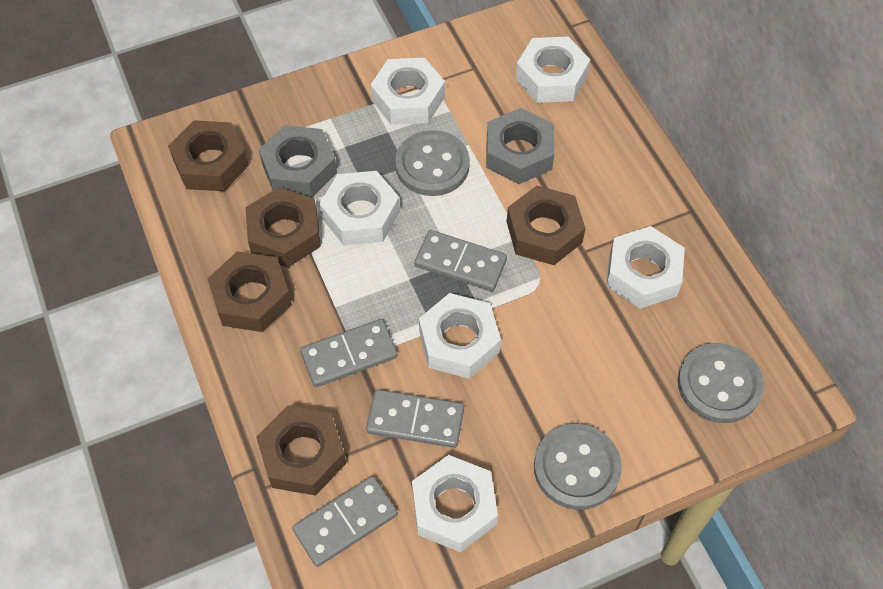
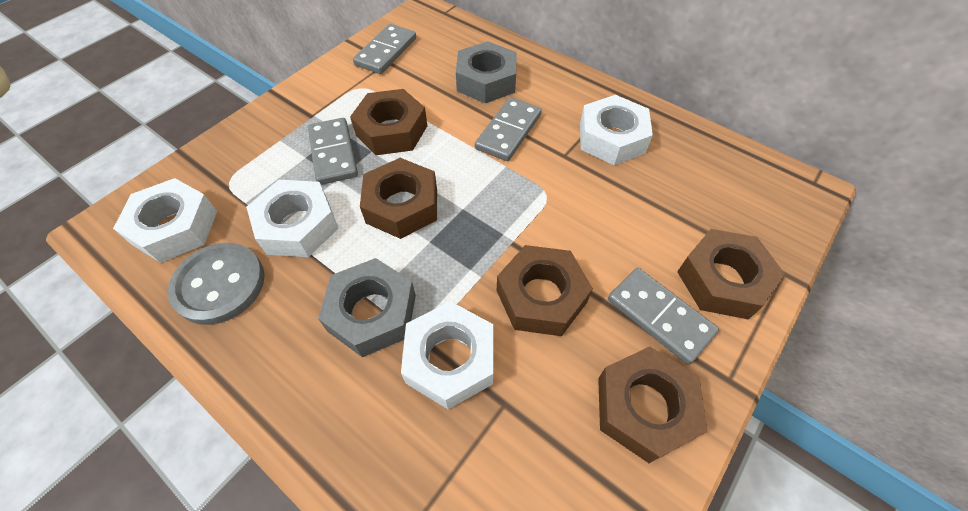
grey button: 3 -> 1
white nut: 6 -> 4

